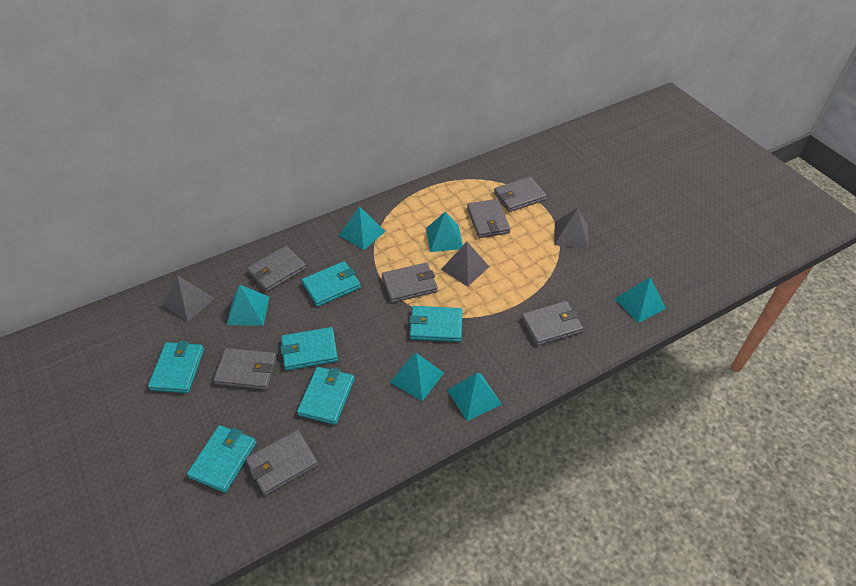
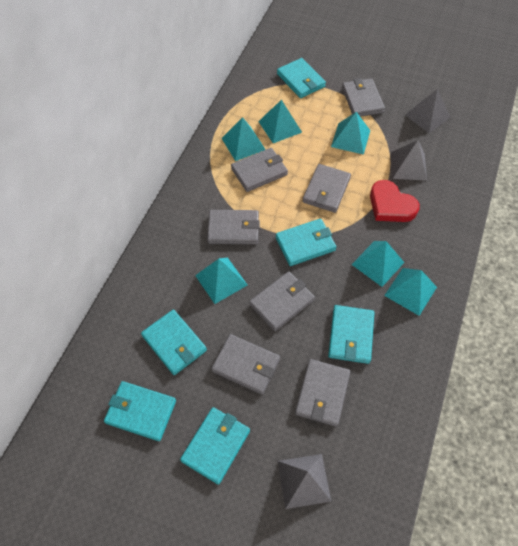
red heart: 0 -> 1

